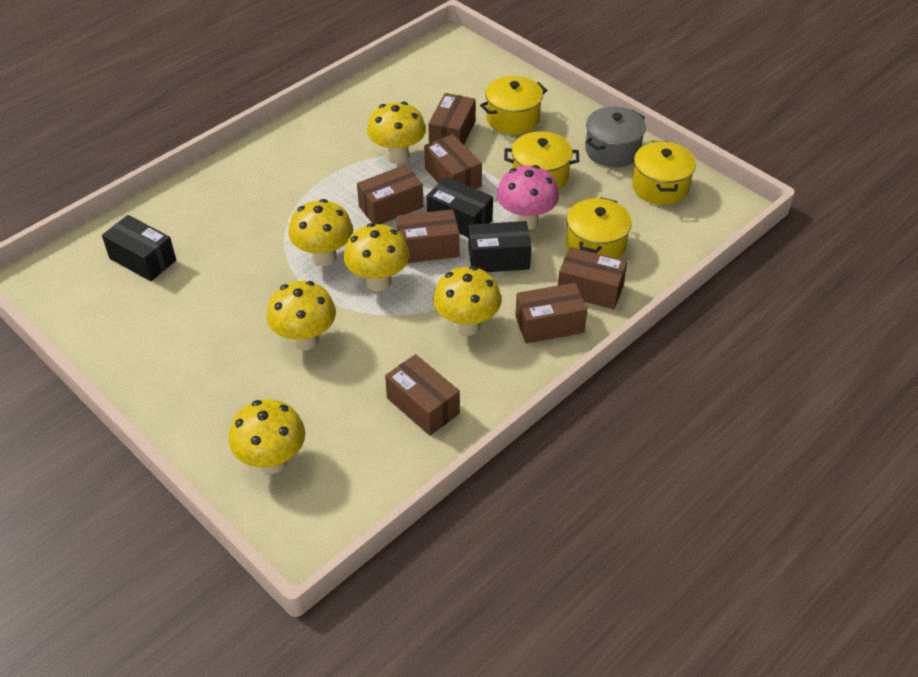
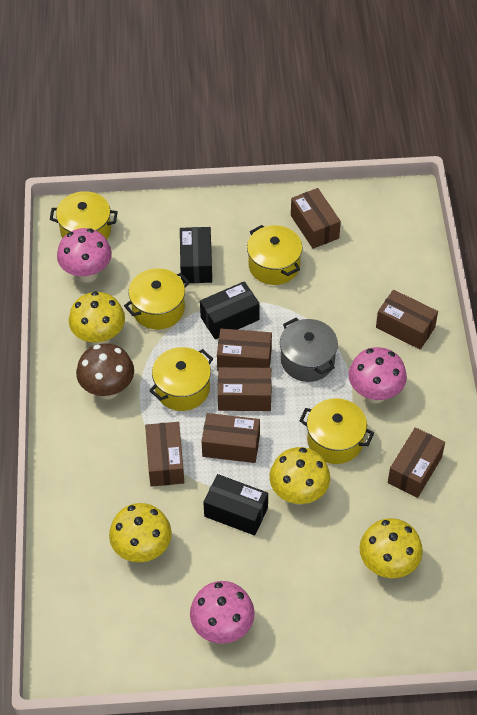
brown mushroom: 0 -> 1
pink mushroom: 1 -> 3
yellow mushroom: 6 -> 4
yellow pot: 4 -> 5

